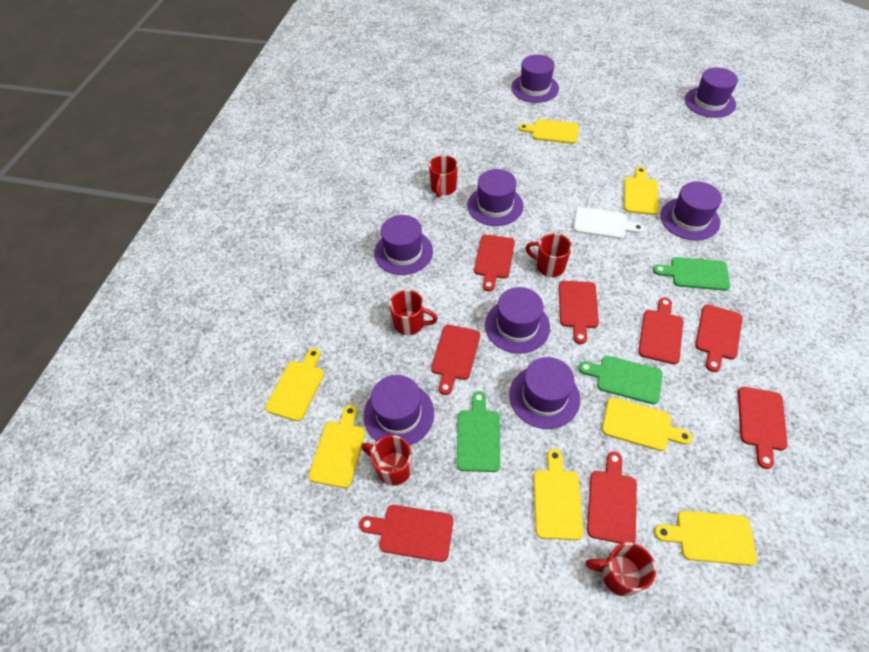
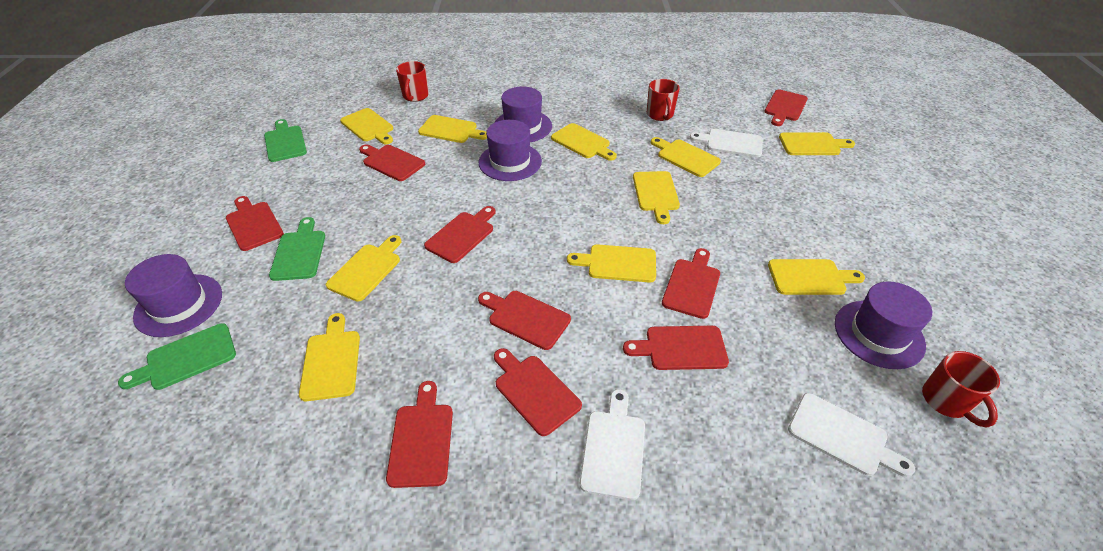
purple hat: 8 -> 4
red cutting board: 8 -> 9
red mug: 5 -> 3
white cutting board: 1 -> 3
yellow cutting board: 7 -> 10

